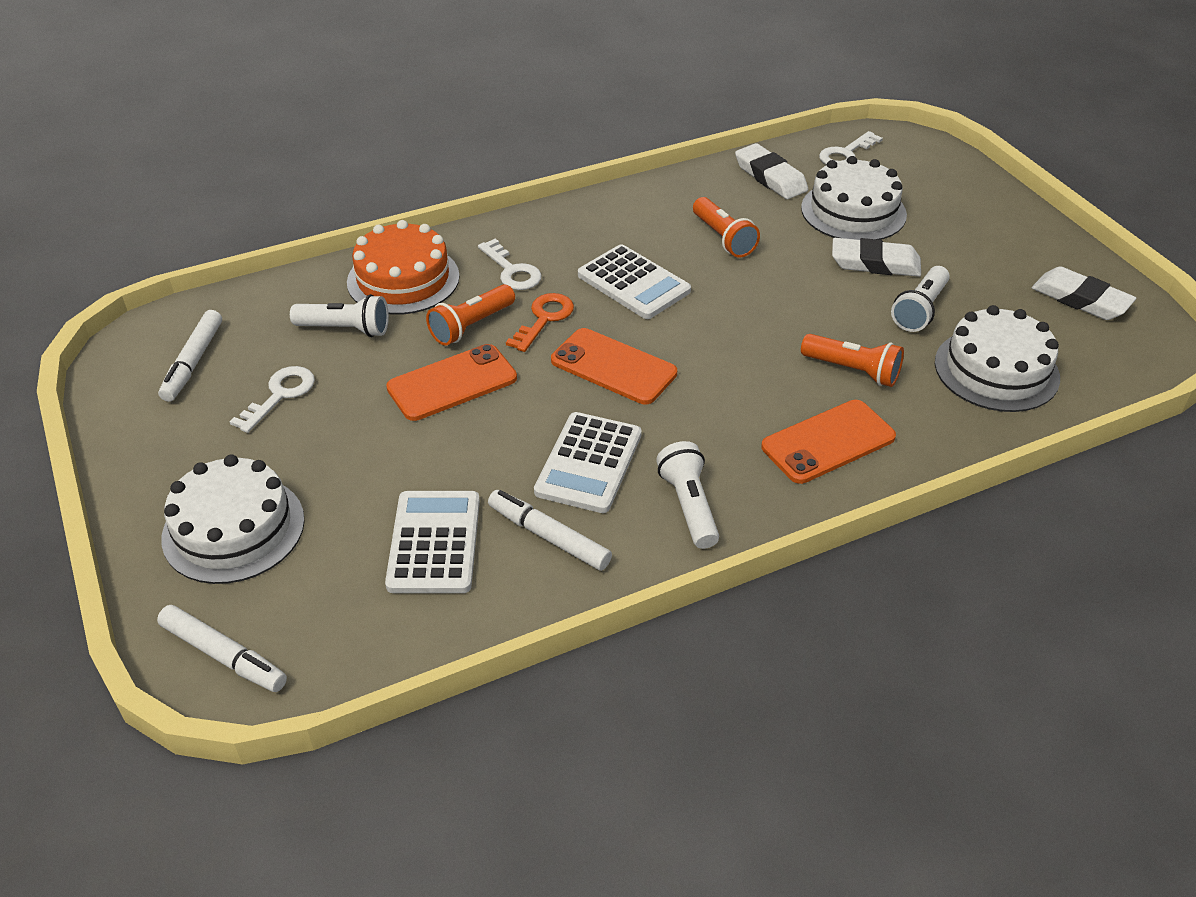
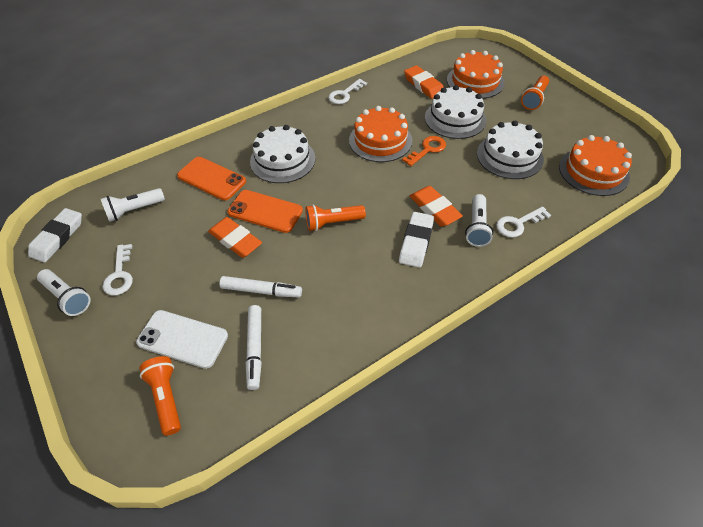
orange cake: 1 -> 3
orange eraser: 0 -> 3
orange phone: 3 -> 2
white calculator: 3 -> 0
white eraser: 3 -> 2
white marker: 3 -> 2
white phone: 0 -> 1

